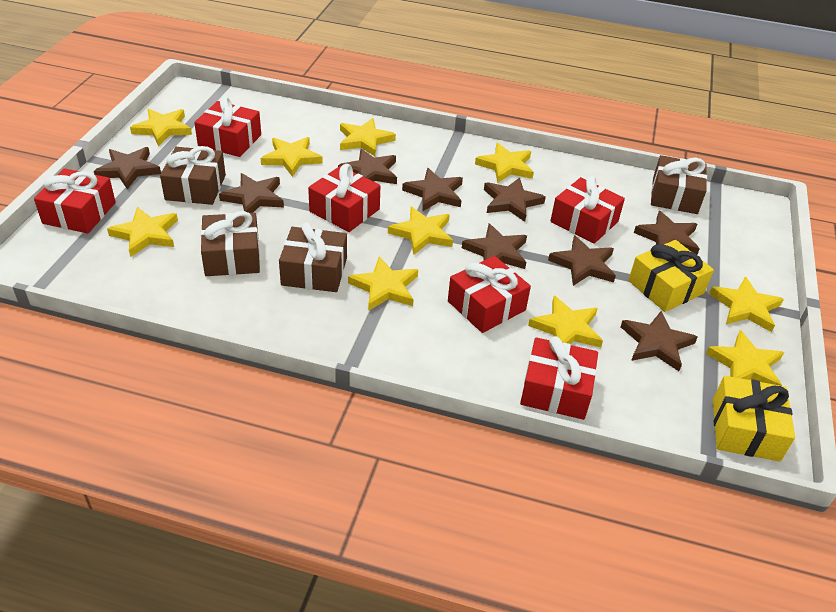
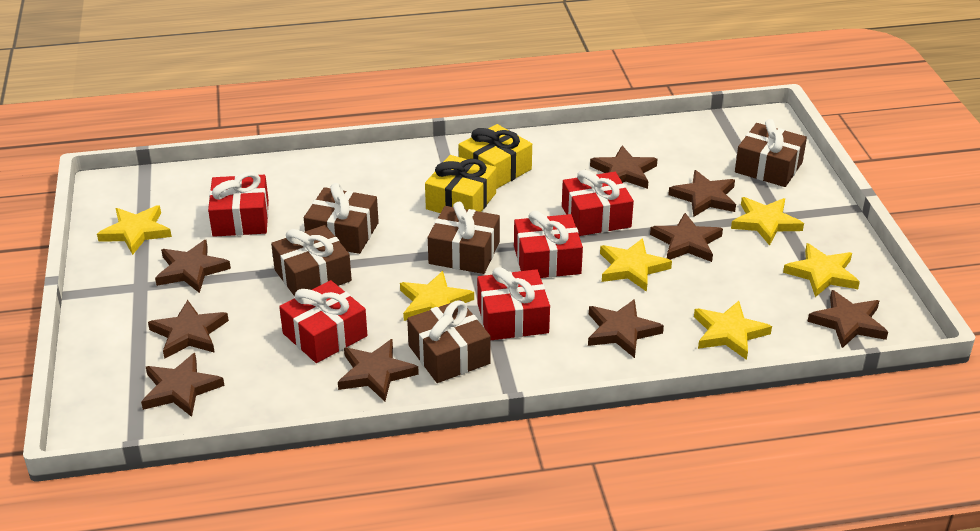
brown gift: 4 -> 5
red gift: 6 -> 5
yellow star: 10 -> 6

